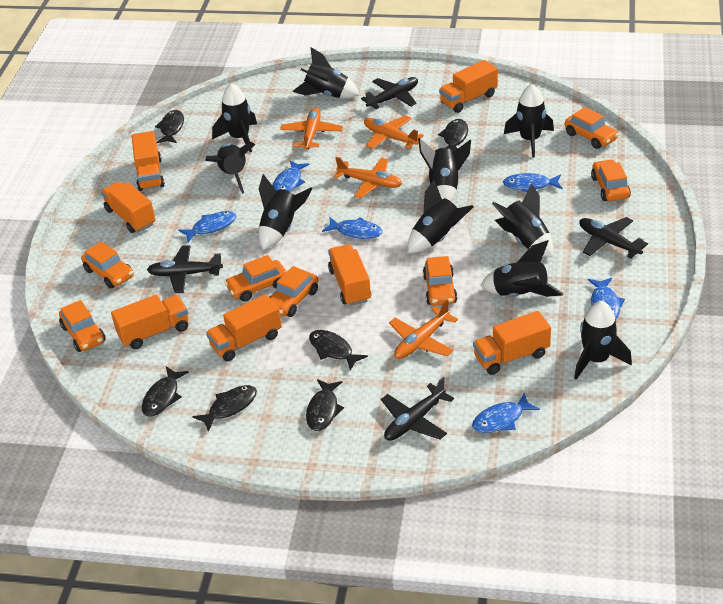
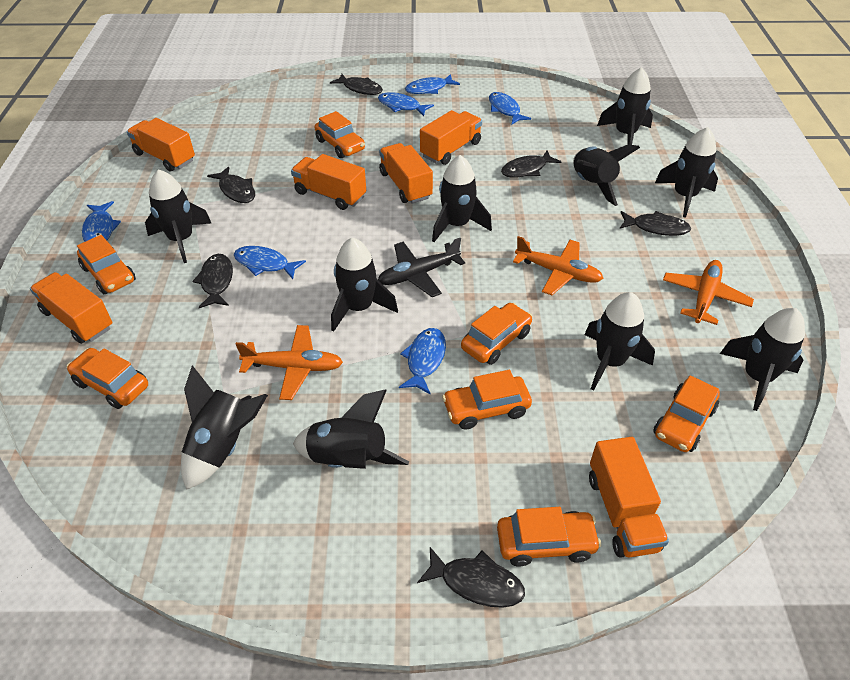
black plane: 4 -> 1
orange plane: 4 -> 3
orange truck: 7 -> 6

